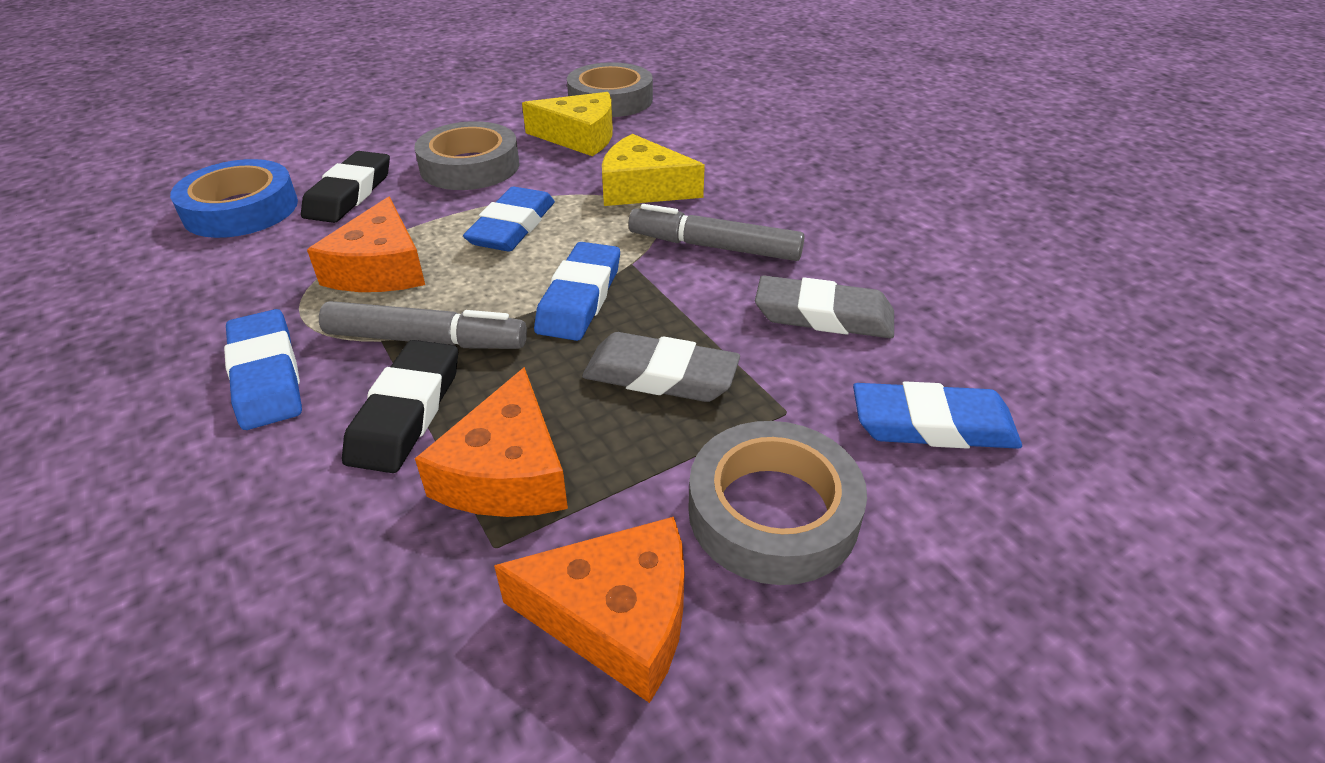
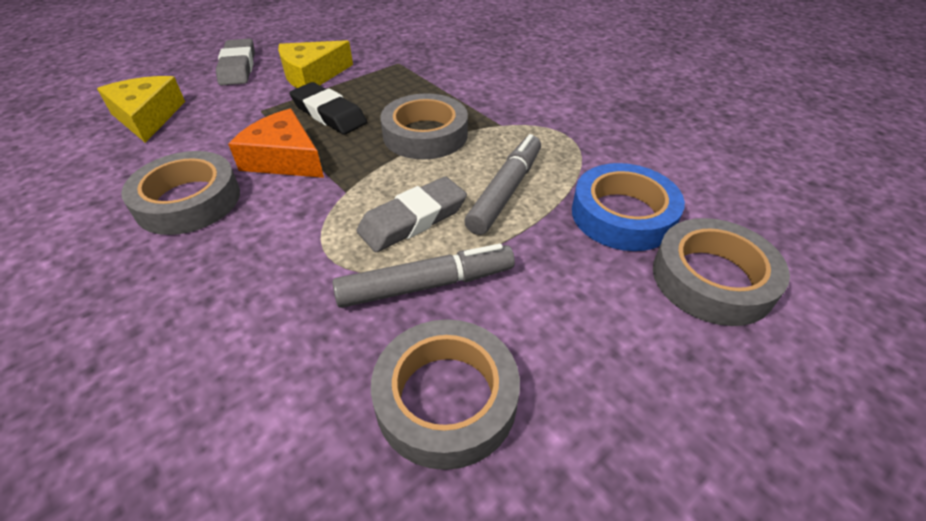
black eraser: 2 -> 1
blue eraser: 4 -> 0
grey tape: 3 -> 4
orange cheese: 3 -> 1

